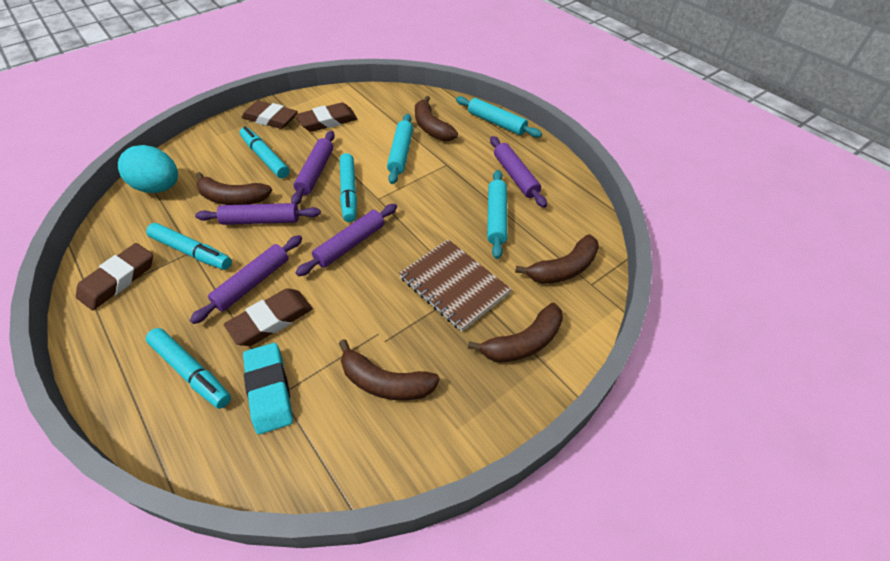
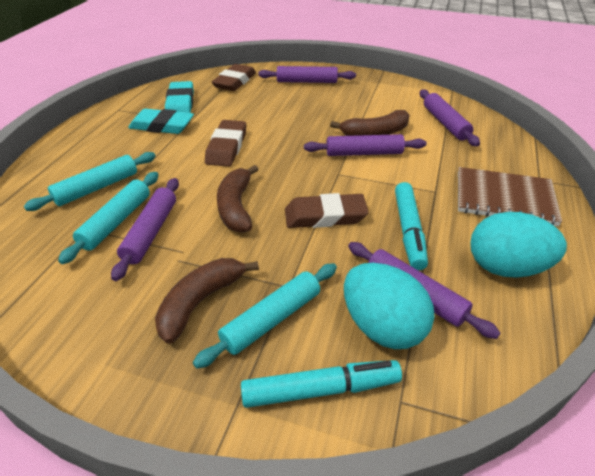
brown banana: 5 -> 3
brown eraser: 4 -> 3
turquoise egg: 1 -> 2
turquoise eraser: 1 -> 2
turquoise marker: 4 -> 2

